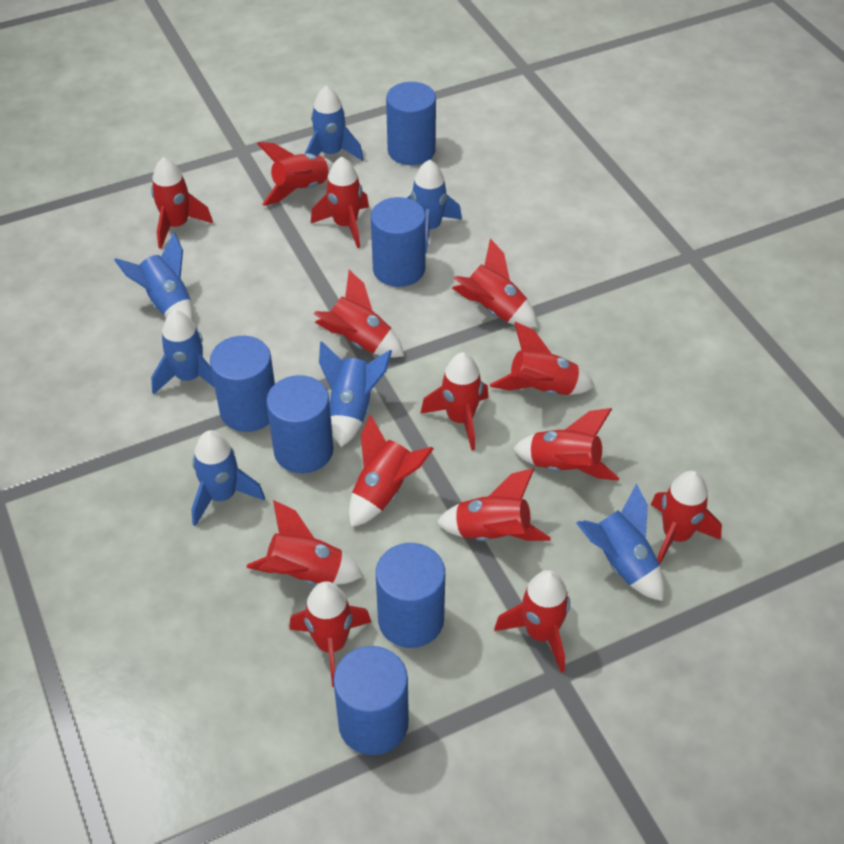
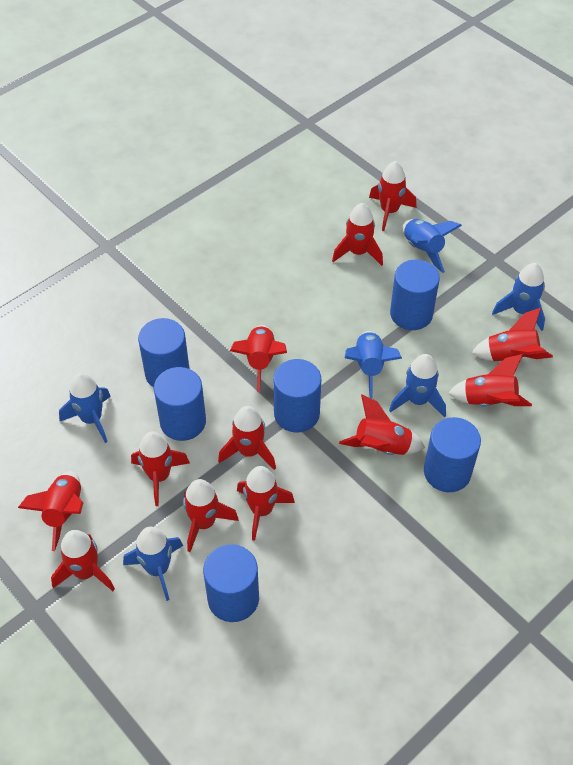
blue rocket: 7 -> 6
red rocket: 14 -> 12

